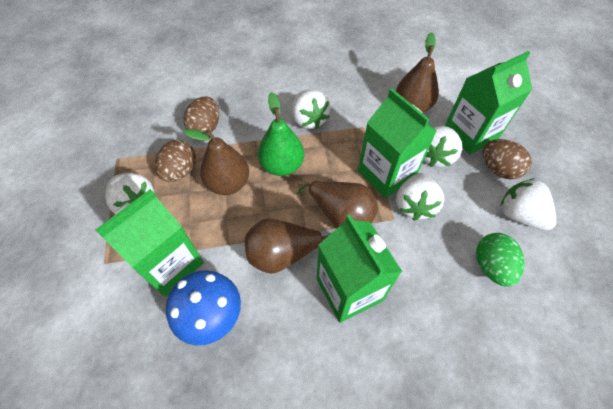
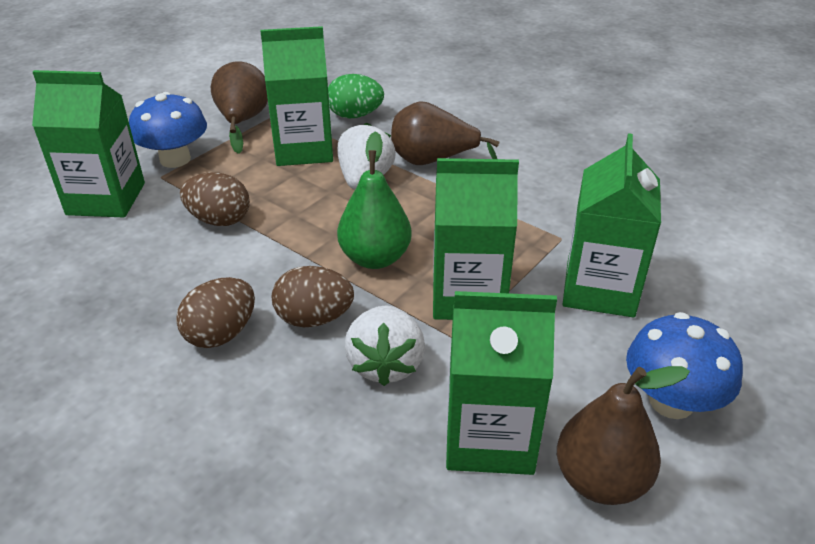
blue mushroom: 1 -> 2
brown pear: 4 -> 3
green carton: 4 -> 5
white strawberry: 5 -> 2

